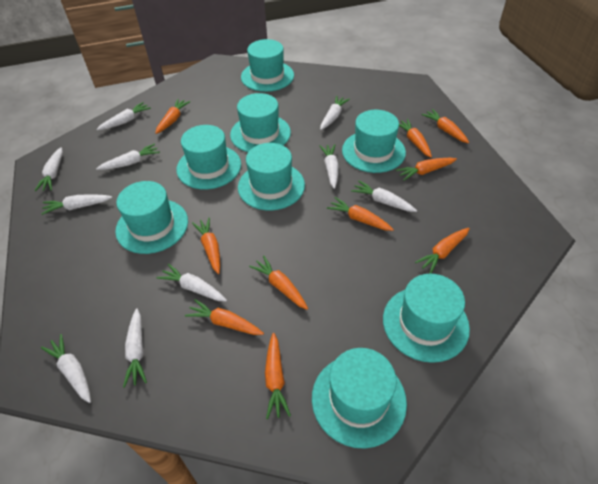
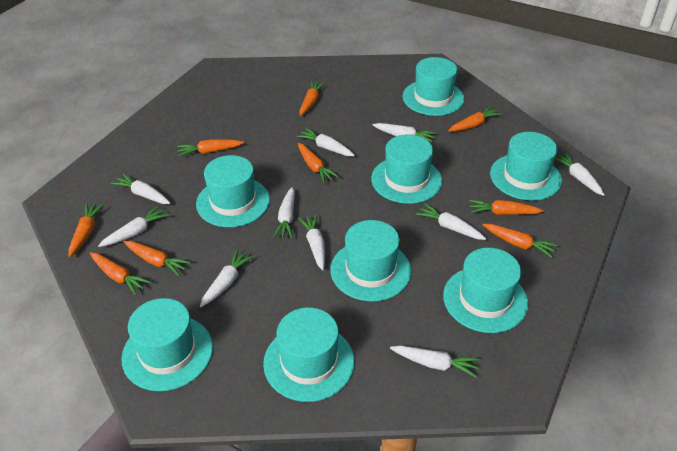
orange carrot: 10 -> 9

